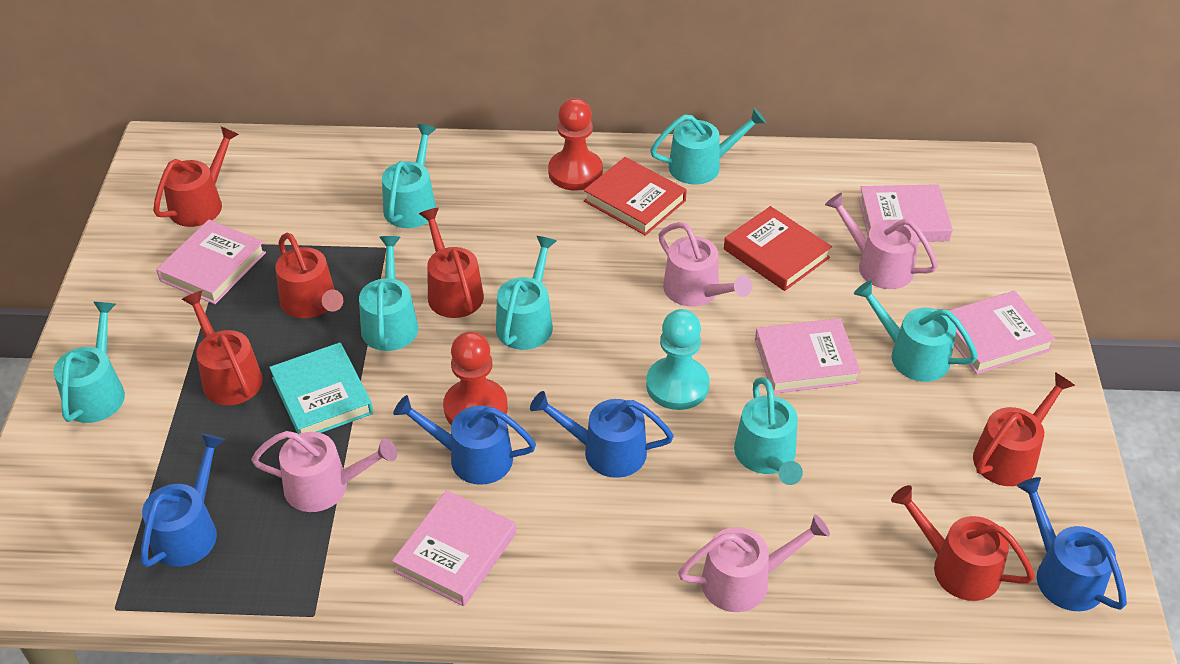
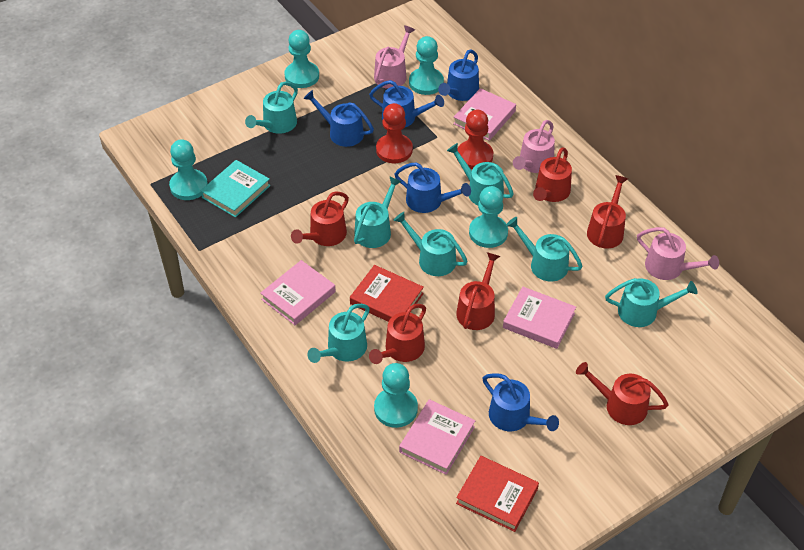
blue watering can: 4 -> 5
pink book: 5 -> 4
pink watering can: 4 -> 3
turquoise pawn: 1 -> 5

